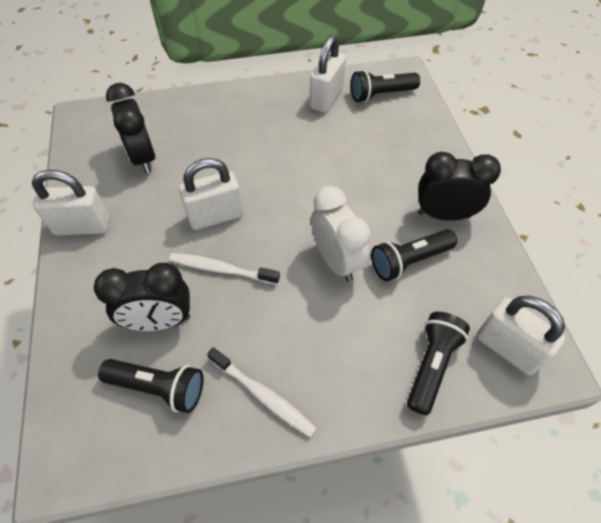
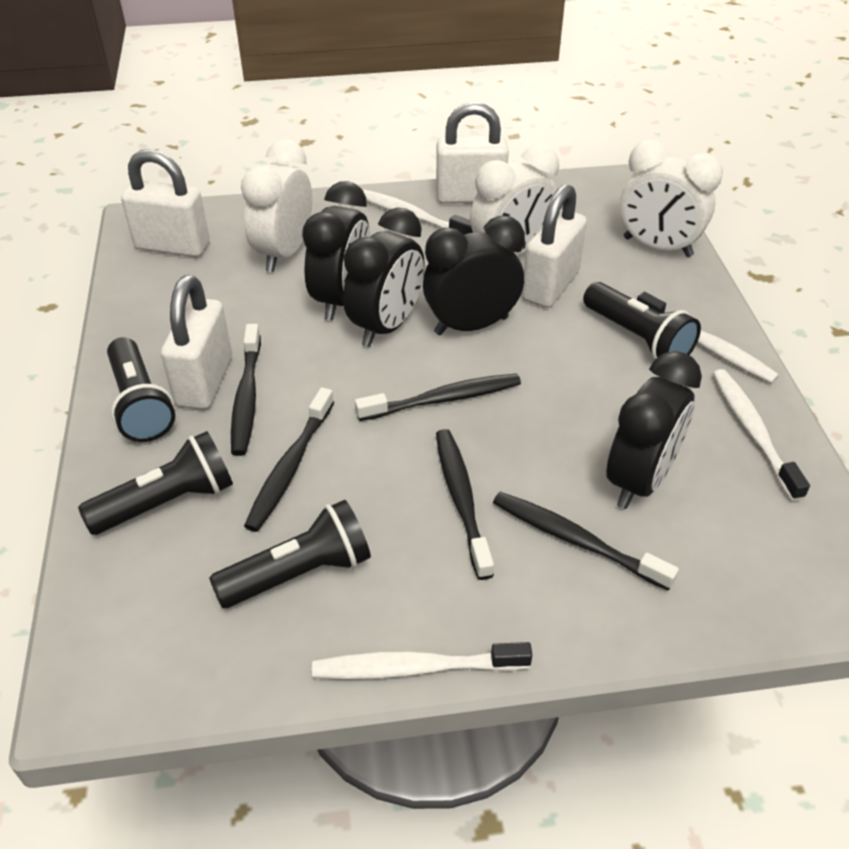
black clock: 3 -> 4
black toothbrush: 0 -> 5
white clock: 1 -> 3
white toothbrush: 2 -> 4

